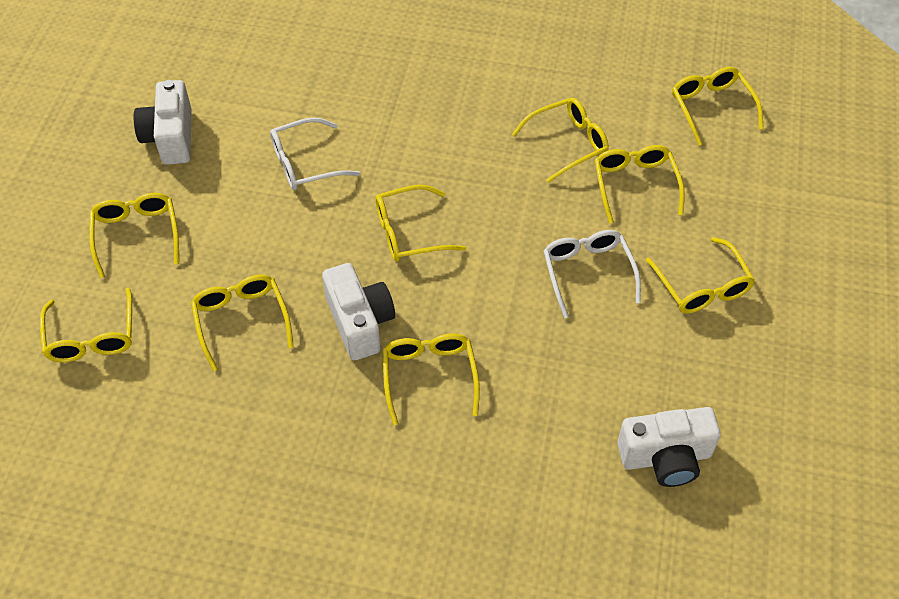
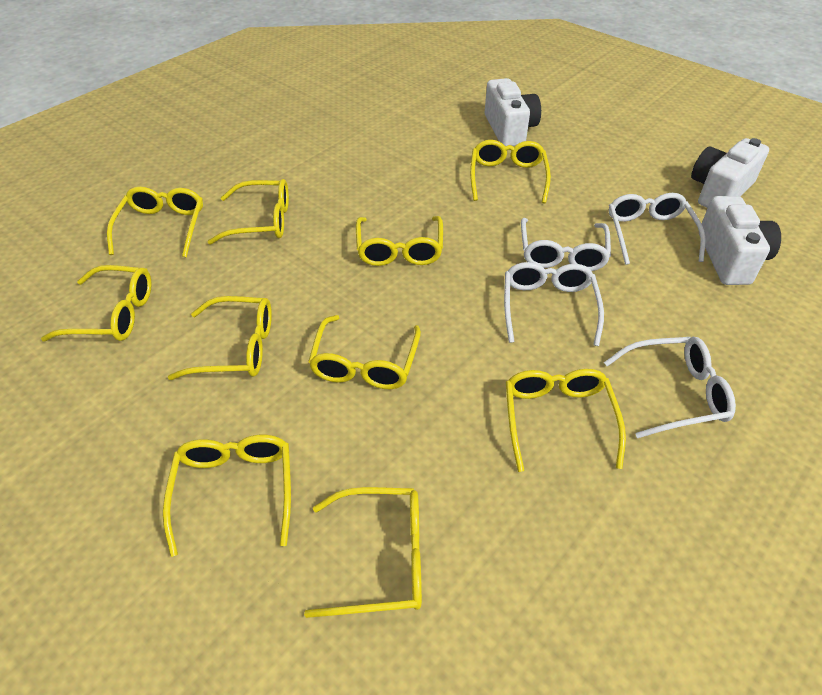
white glasses: 2 -> 4
yellow glasses: 9 -> 10

